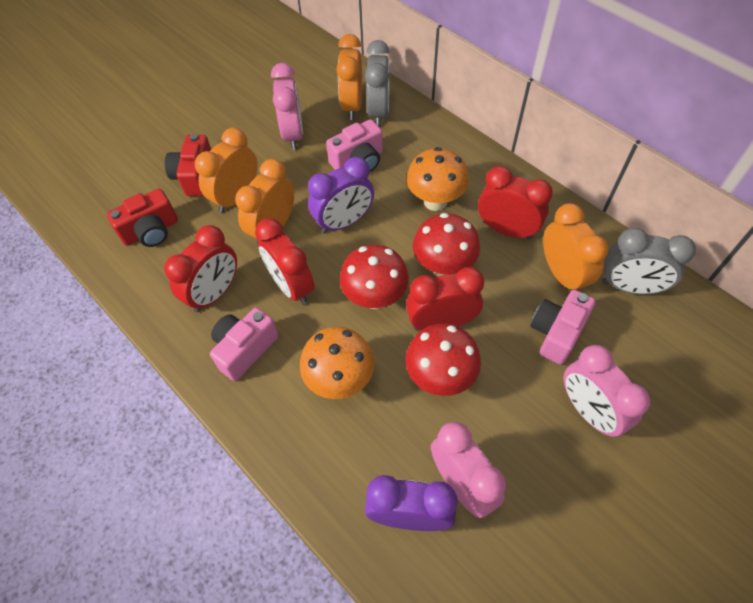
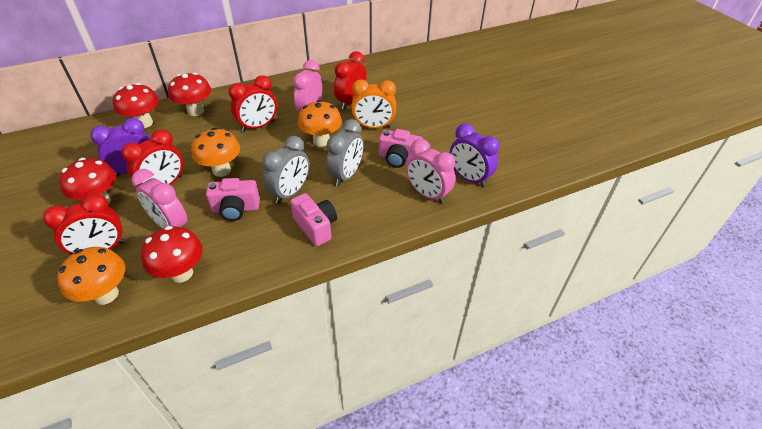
orange clock: 4 -> 1
orange mushroom: 2 -> 3
red camera: 2 -> 0
red mushroom: 3 -> 4

